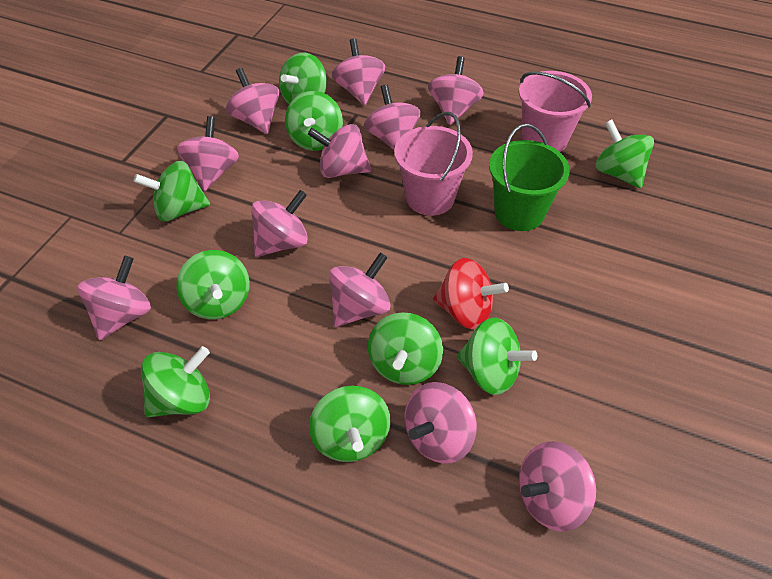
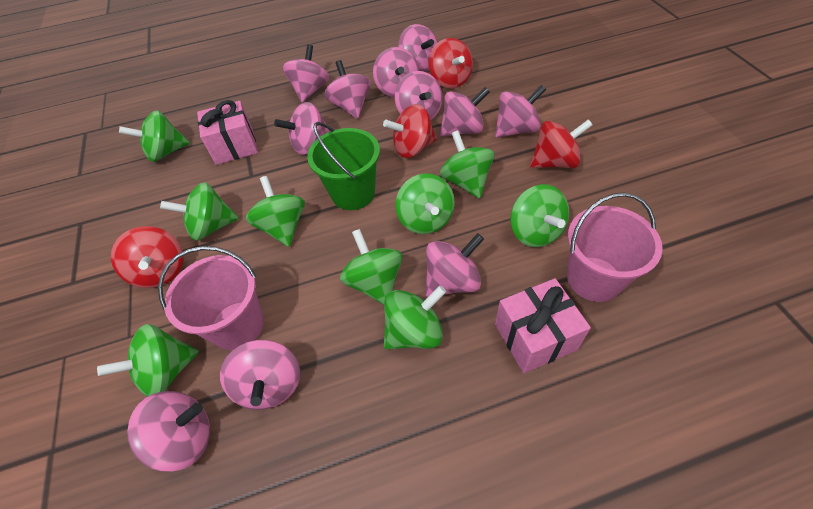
pink gift: 0 -> 2
red spinning top: 1 -> 4

